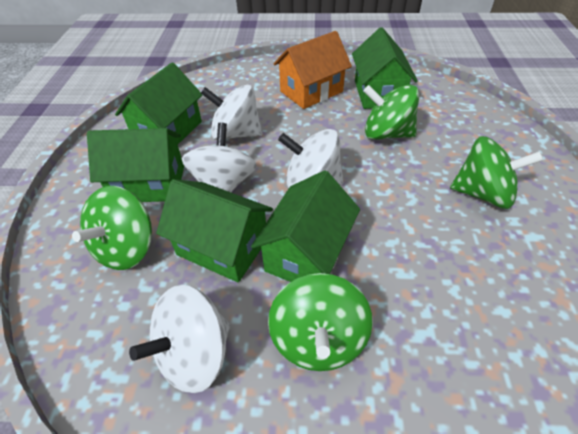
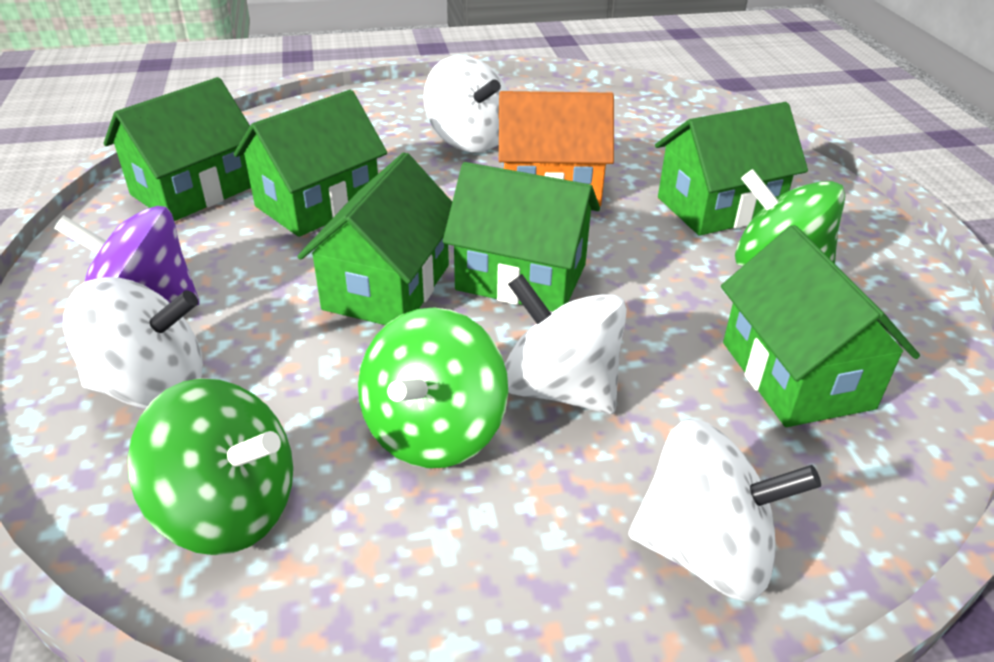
green house: 5 -> 6
green spinning top: 4 -> 3
purple spinning top: 0 -> 1

